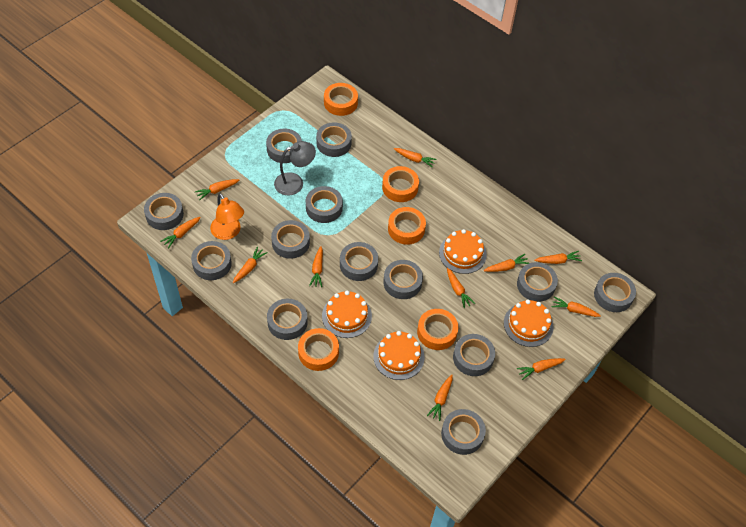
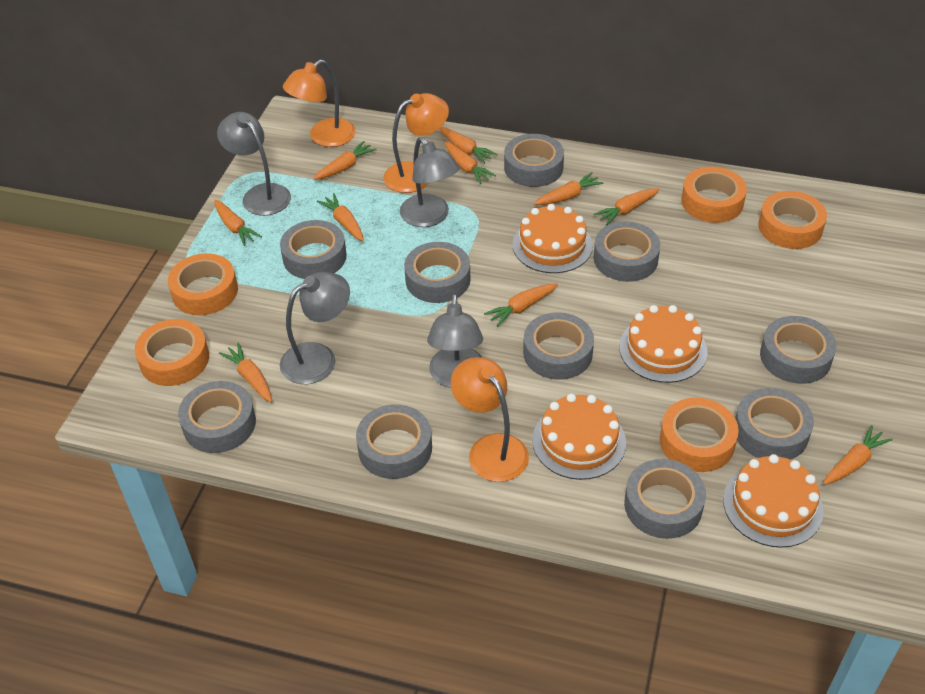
grey lamp: 1 -> 4
grey tape: 13 -> 10
orange carrot: 11 -> 10
orange lamp: 1 -> 3

